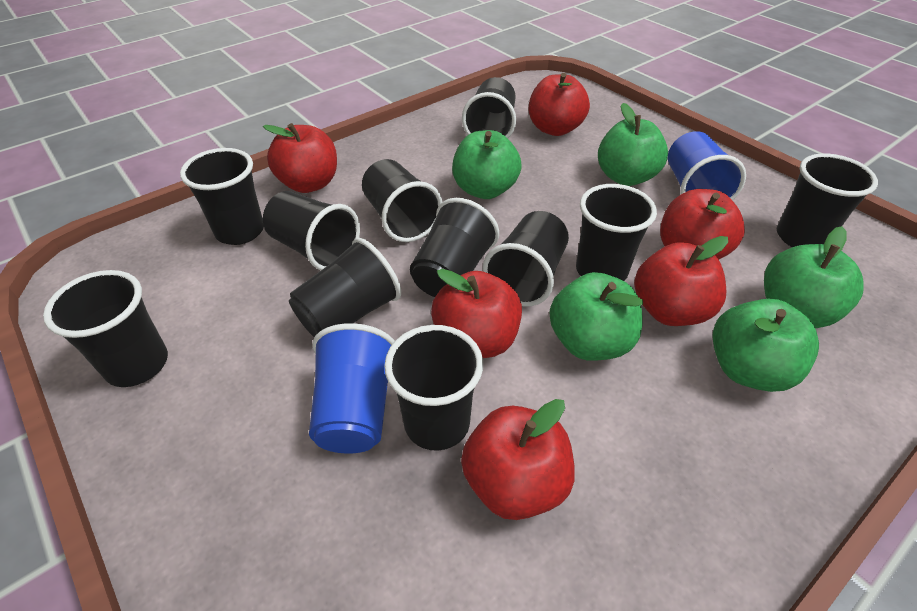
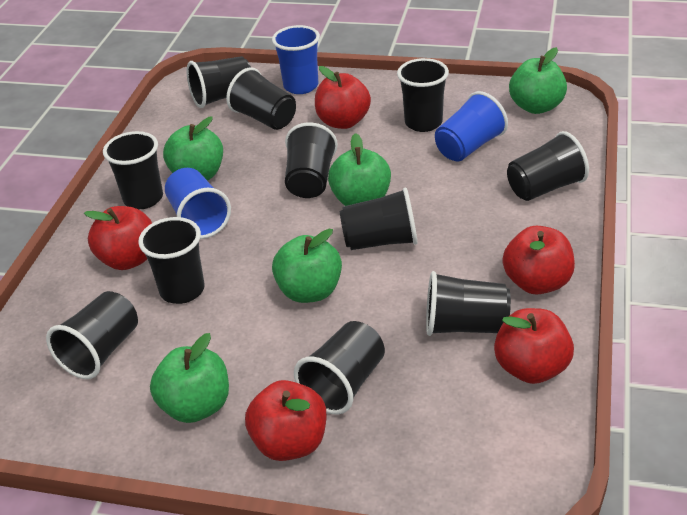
blue cup: 2 -> 3
red apple: 6 -> 5

